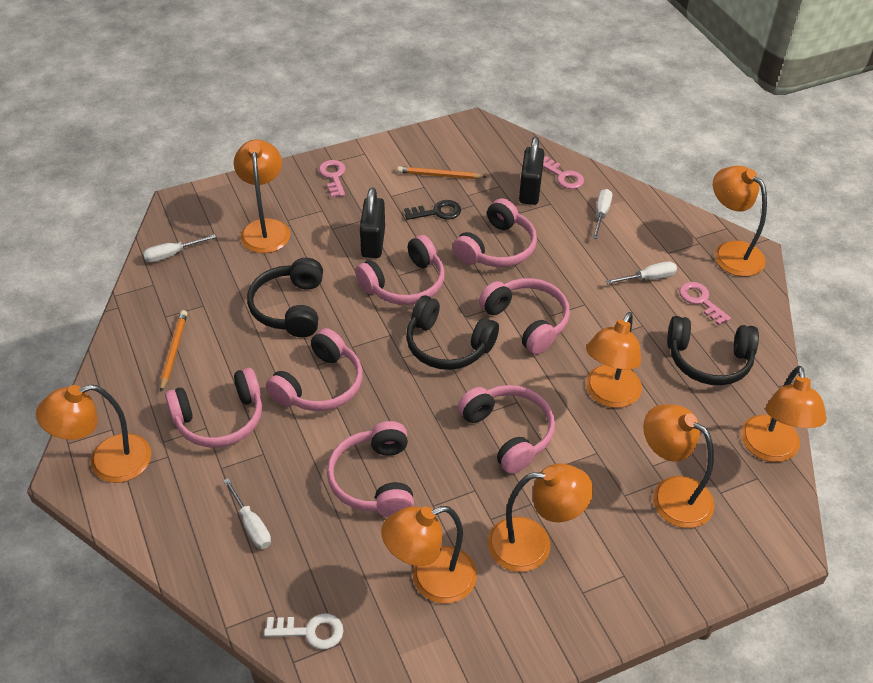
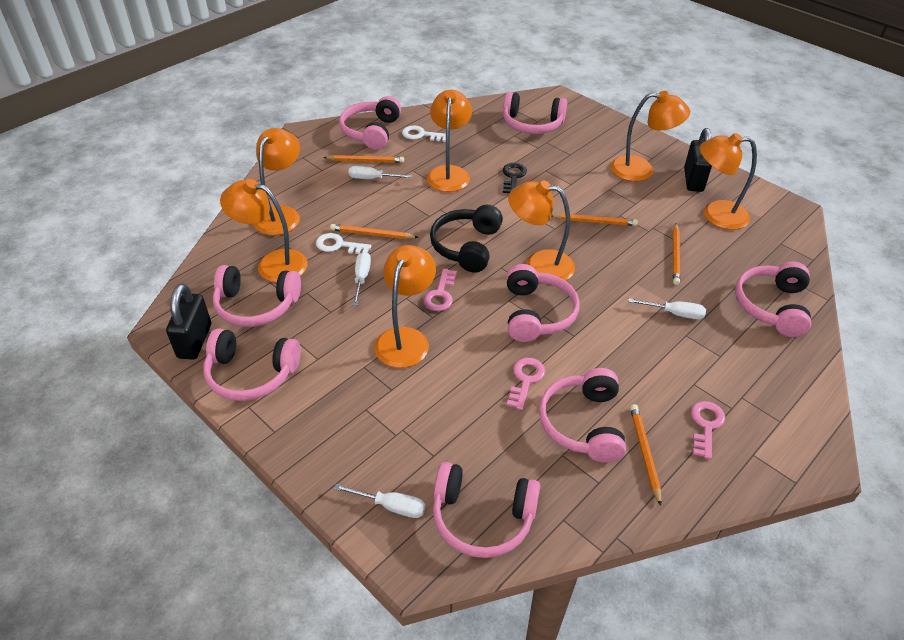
black headphones: 3 -> 1
orange lamp: 8 -> 7
orange pencil: 2 -> 5
pink headphones: 7 -> 8
white key: 1 -> 2

